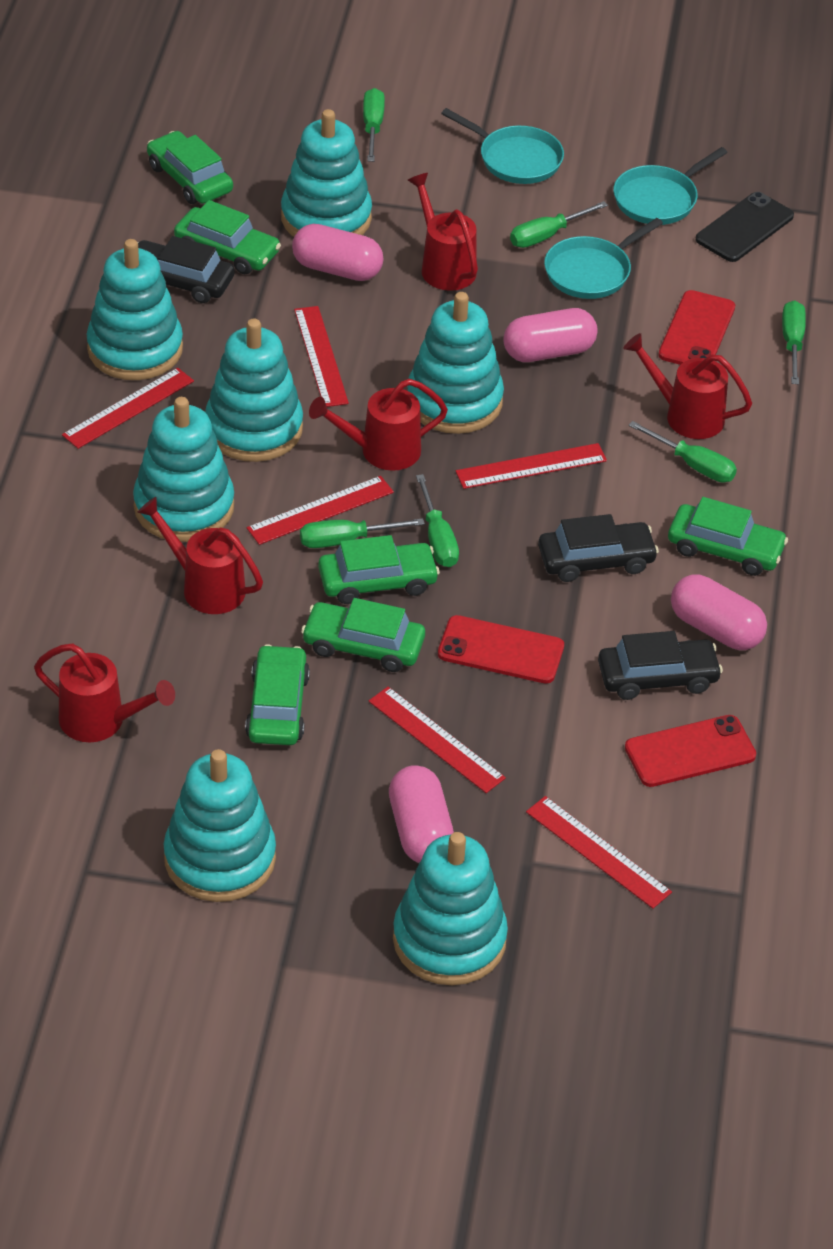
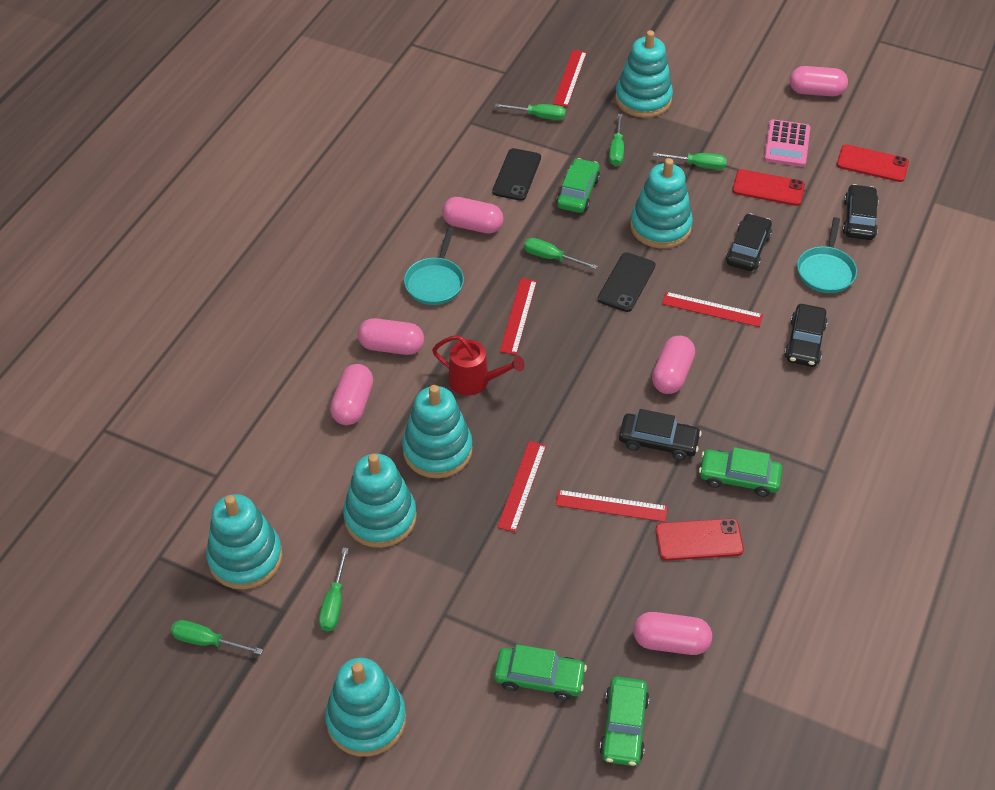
black car: 3 -> 4
black phone: 1 -> 2
green car: 6 -> 4
pink calculator: 0 -> 1
pink capsule: 4 -> 6
red ruler: 6 -> 5
red watering can: 5 -> 1
turquoise pan: 3 -> 2
turquoise stacking toy: 7 -> 6

